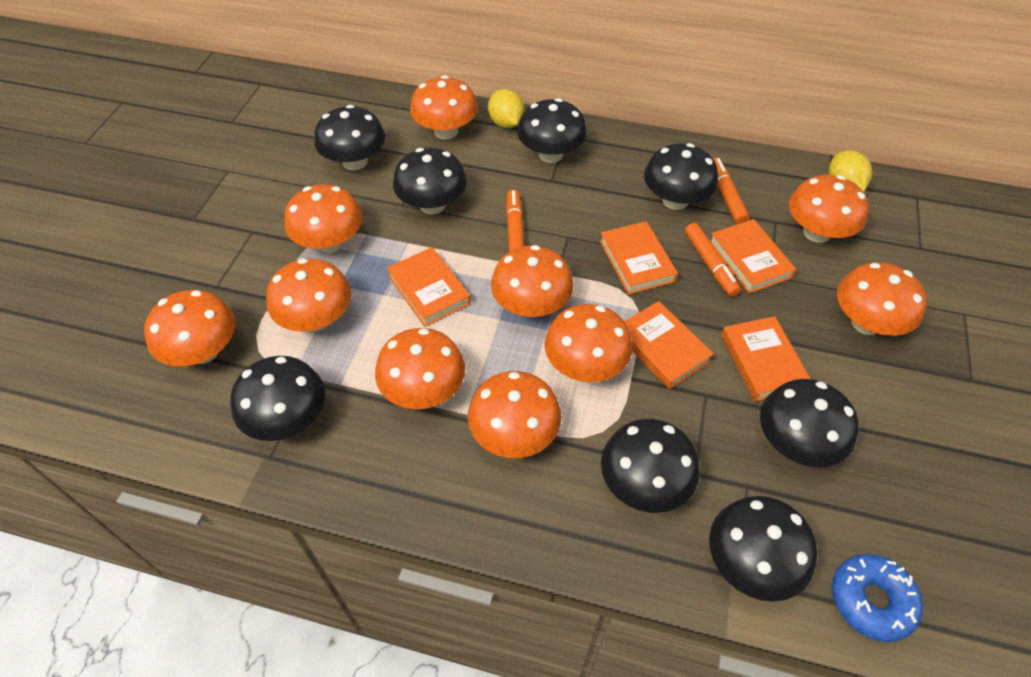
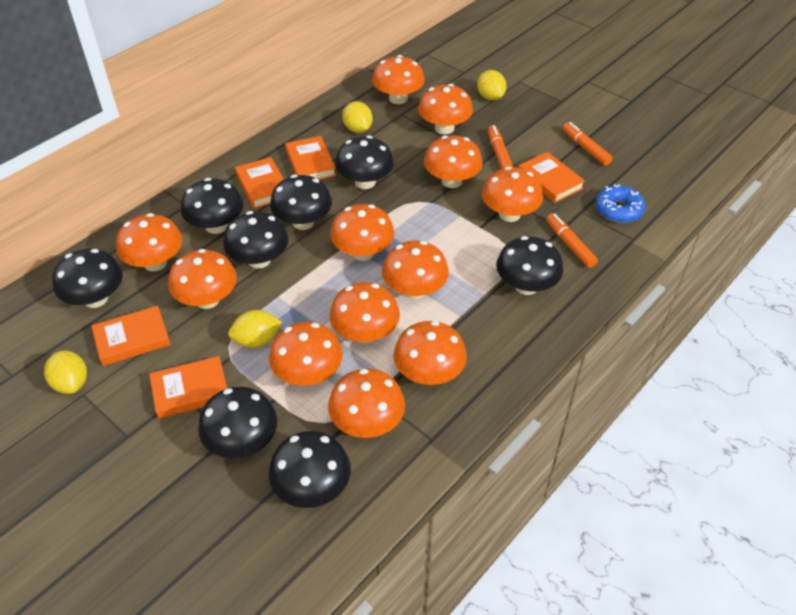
orange mushroom: 10 -> 12
yellow lemon: 2 -> 4

